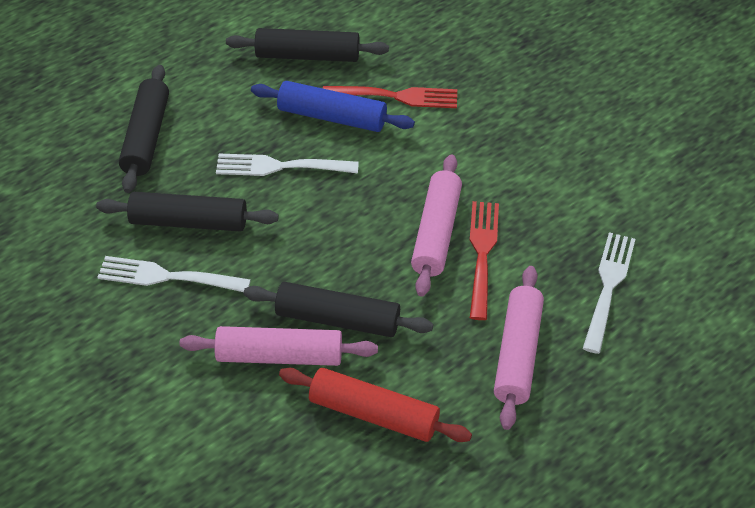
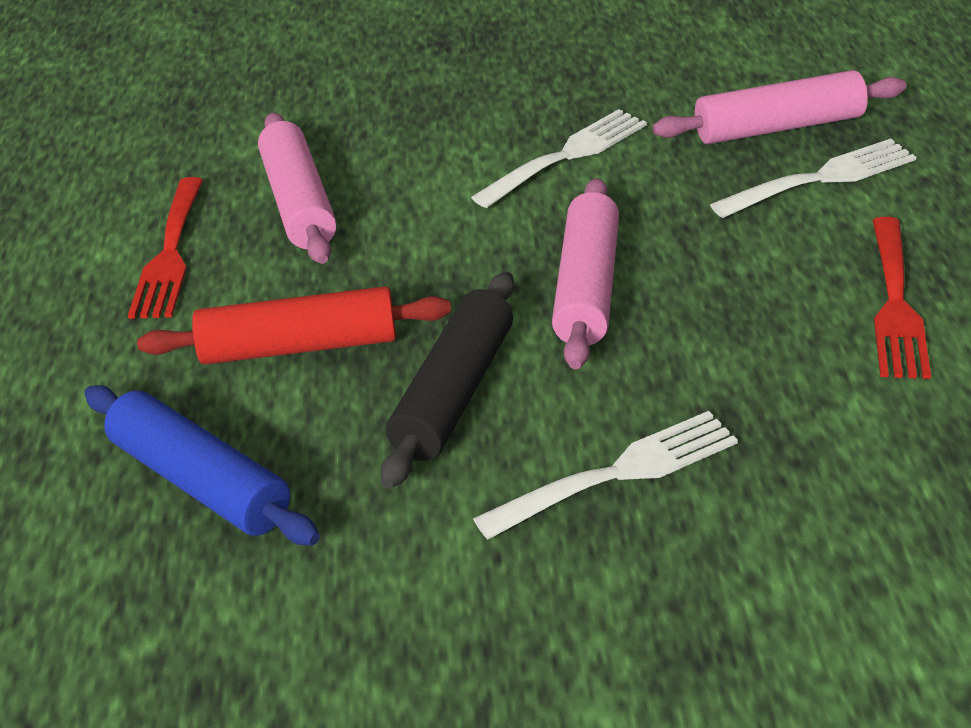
black rolling pin: 4 -> 1

